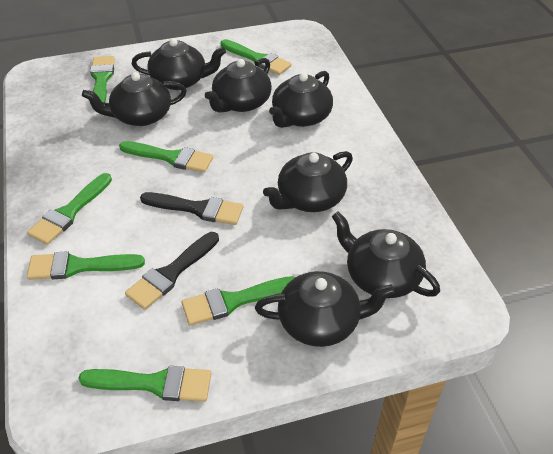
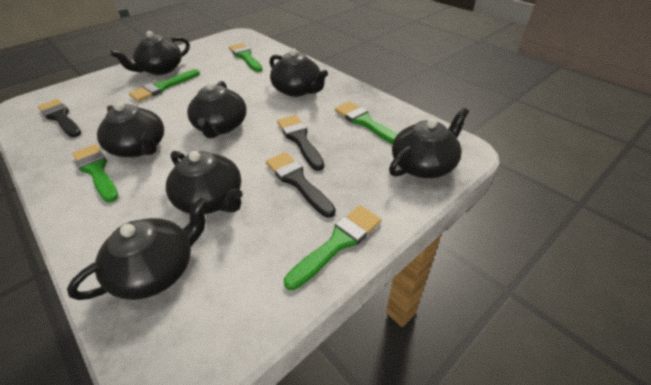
black brush: 2 -> 3
green brush: 7 -> 5

